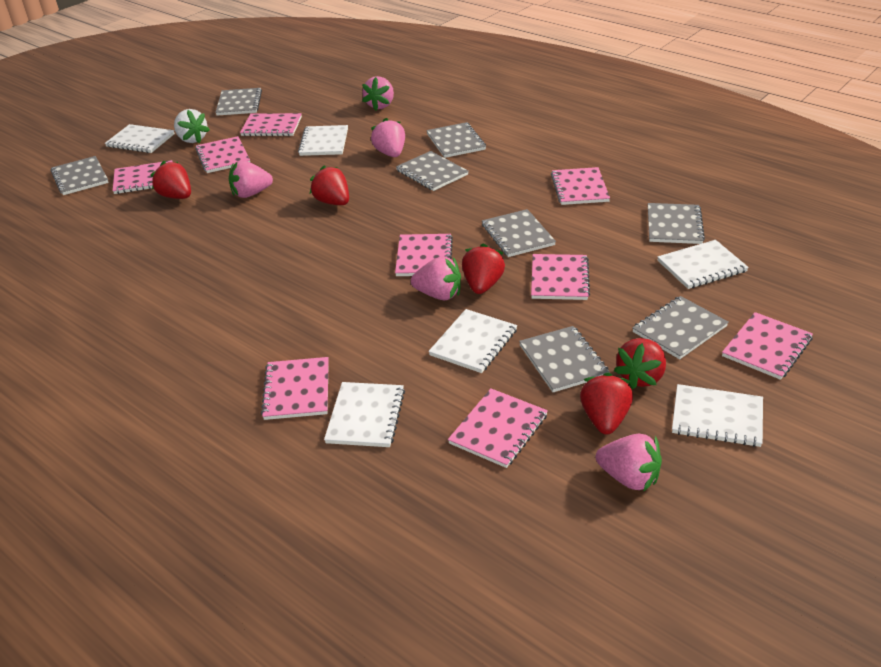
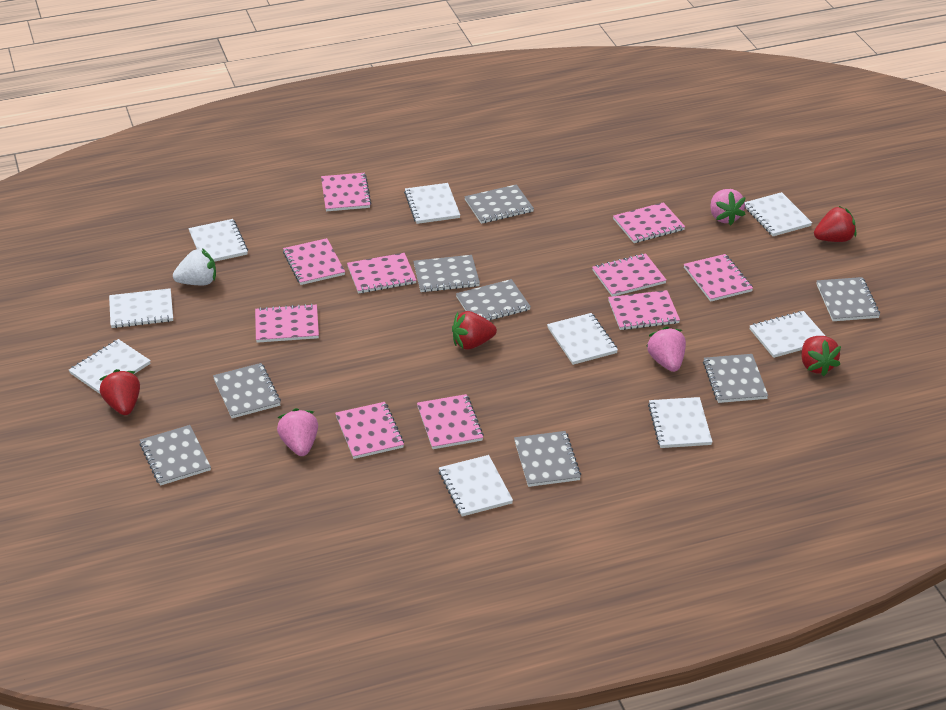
pink notebook: 9 -> 10
pink strawberry: 5 -> 3
red strawberry: 5 -> 4
white notebook: 6 -> 9

